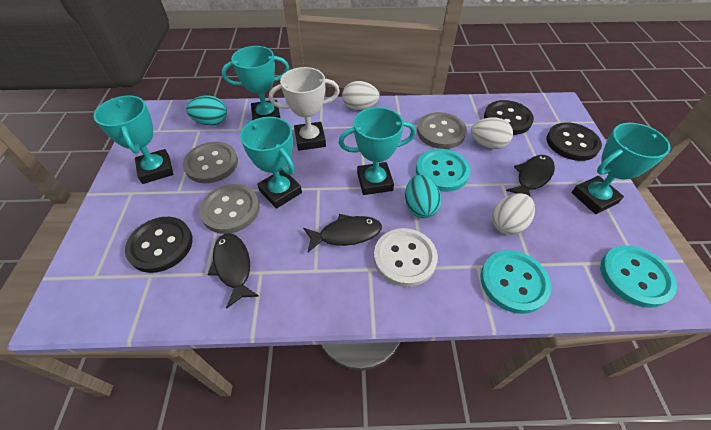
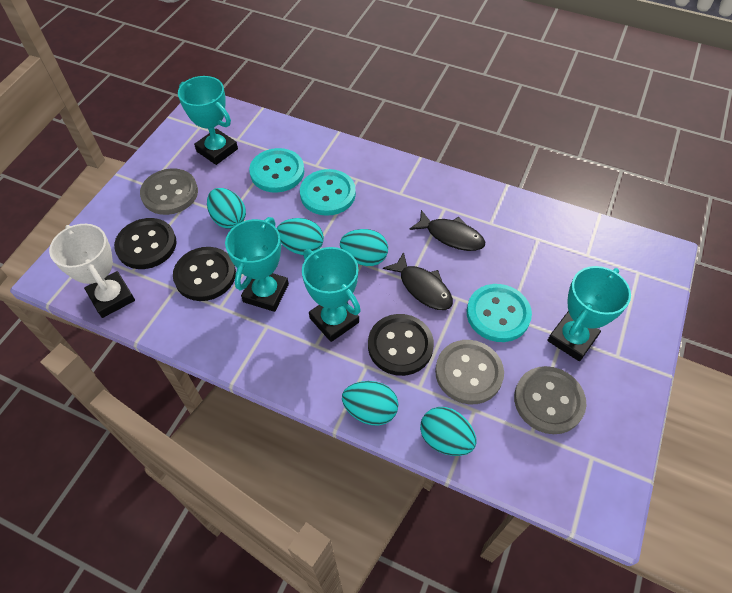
black fish: 3 -> 2
turquoise egg: 2 -> 5
turquoise trophy: 5 -> 4
white button: 1 -> 0
white egg: 3 -> 0

